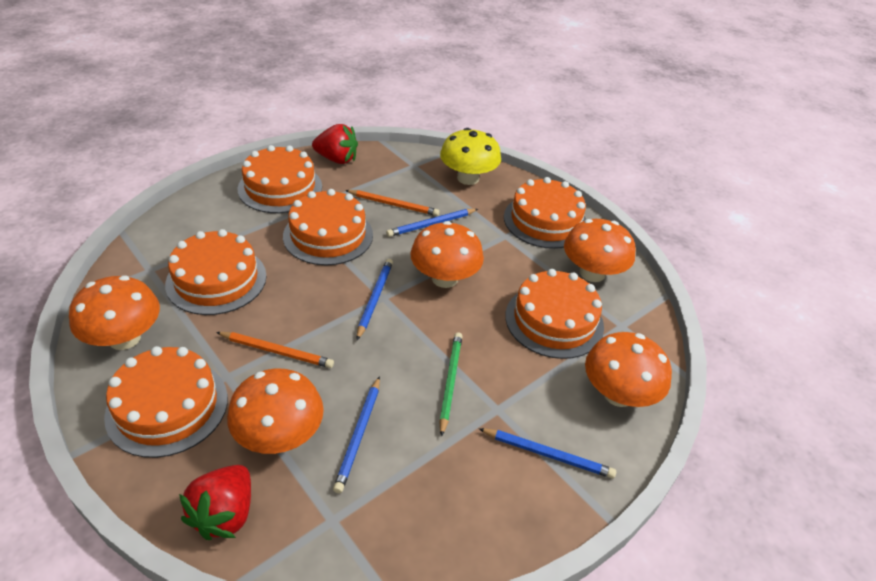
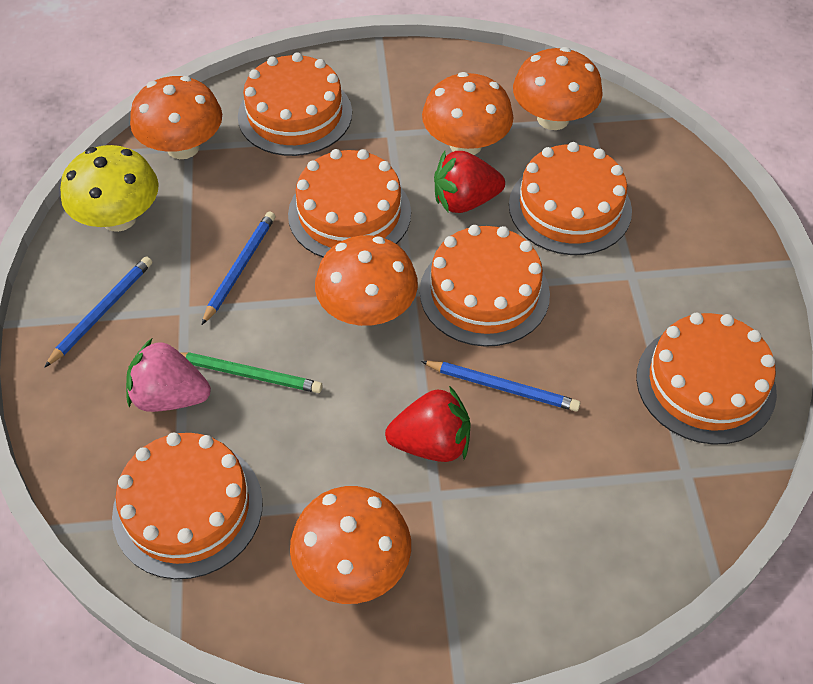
blue pencil: 4 -> 3
orange pencil: 2 -> 0
pink strawberry: 0 -> 1

